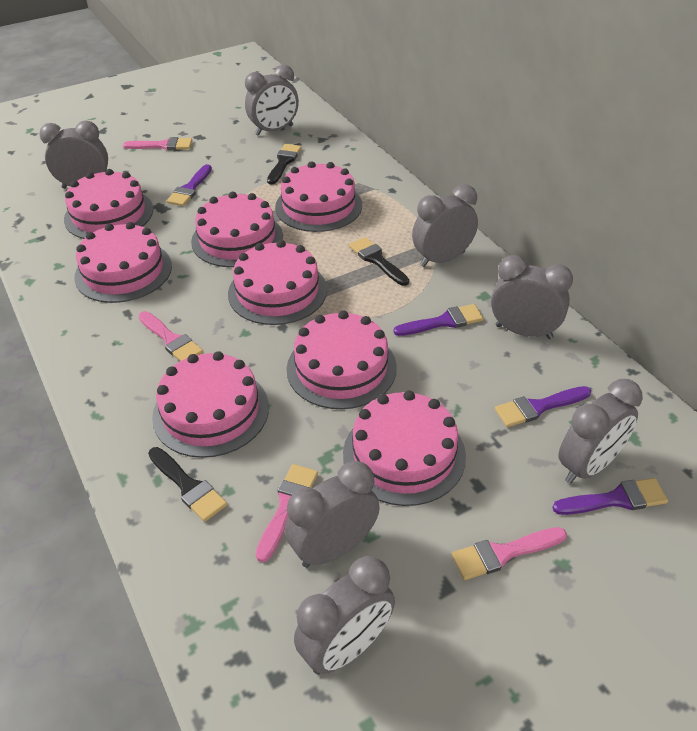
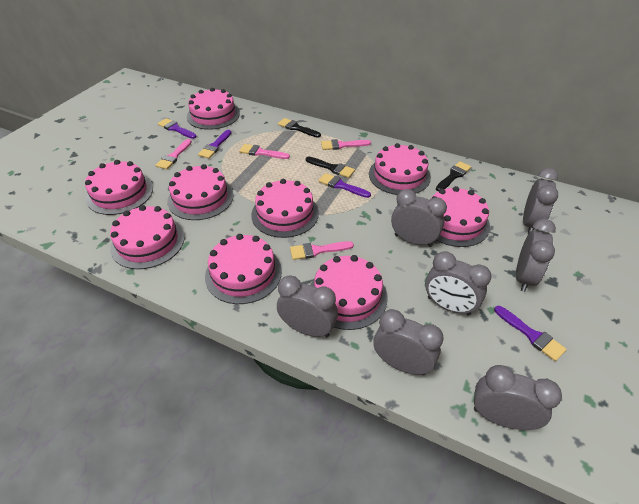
pink cake: 8 -> 9

